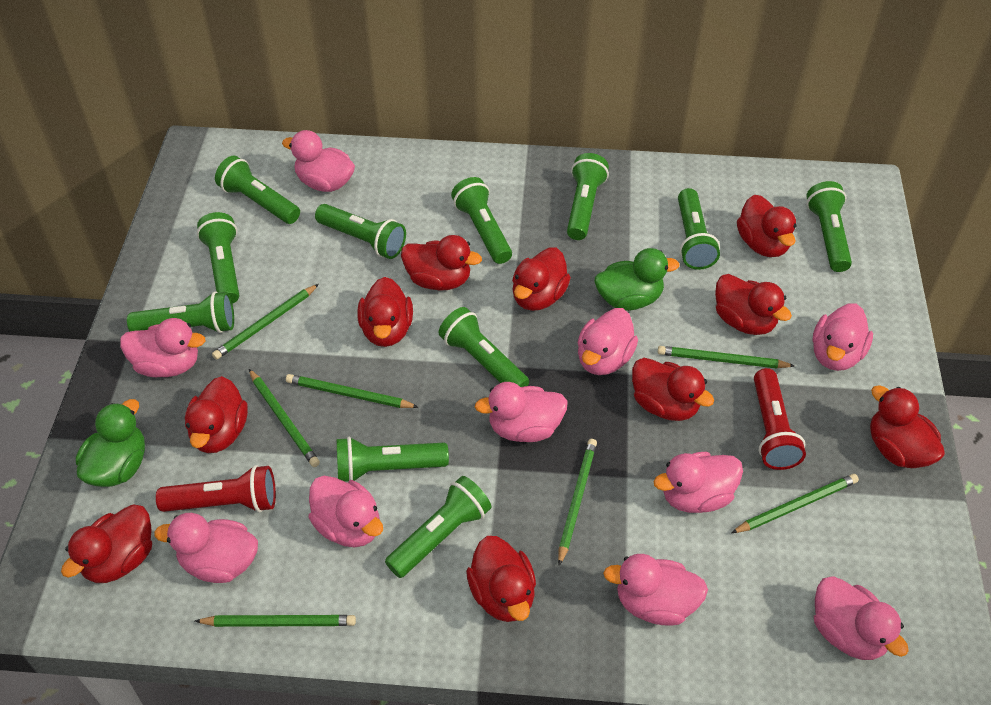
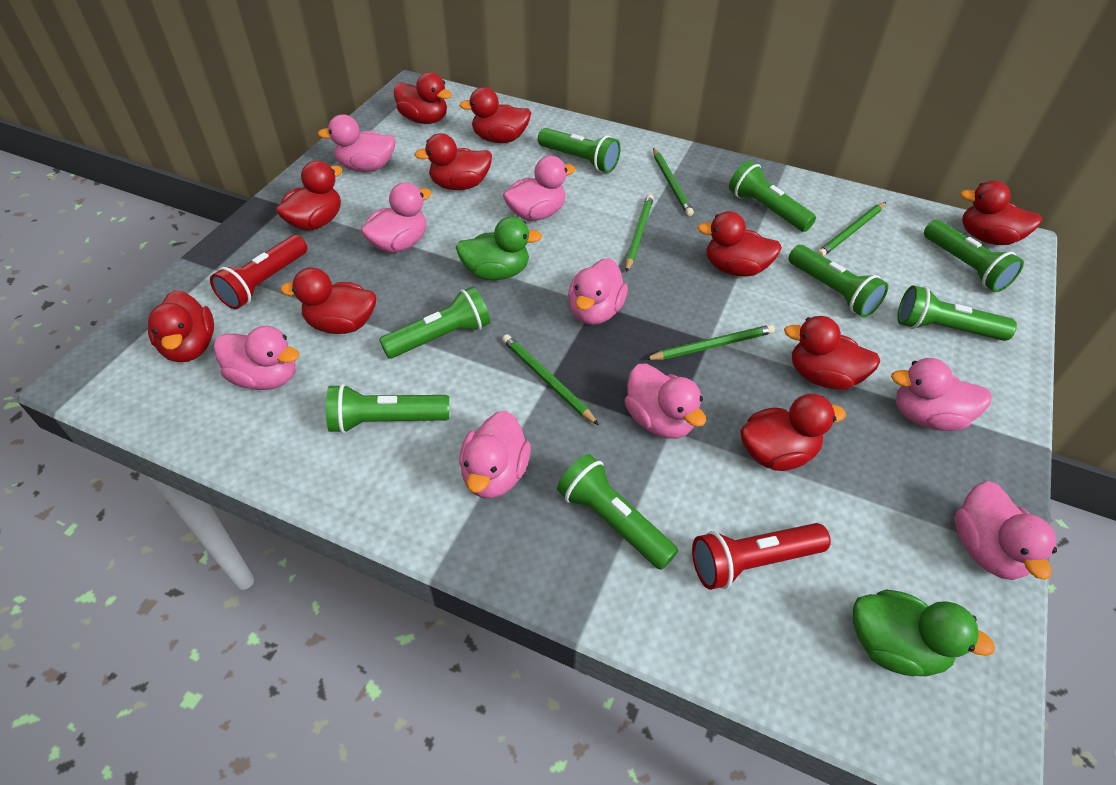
green flashlight: 11 -> 8
green pencil: 7 -> 5
pink duck: 10 -> 9

